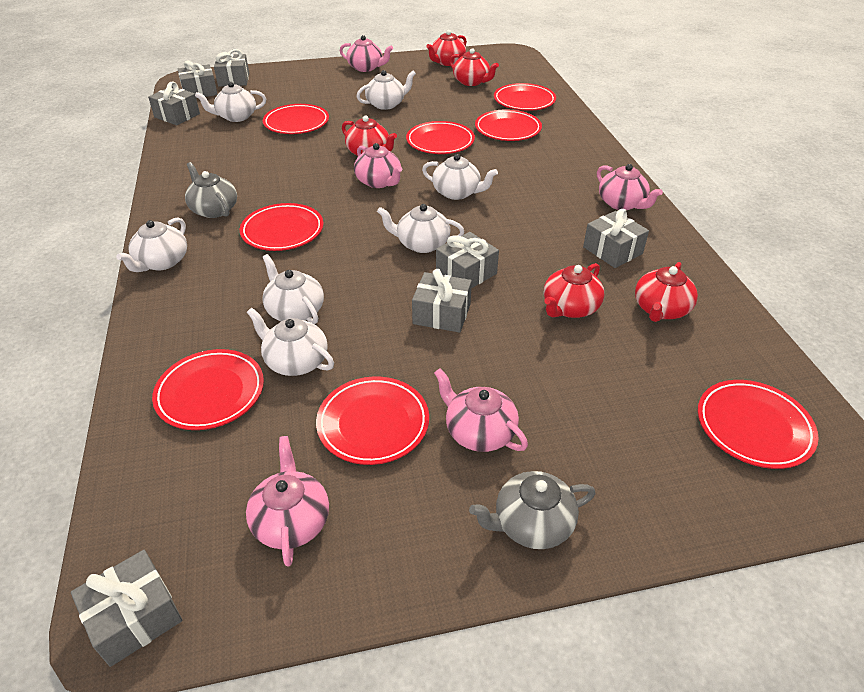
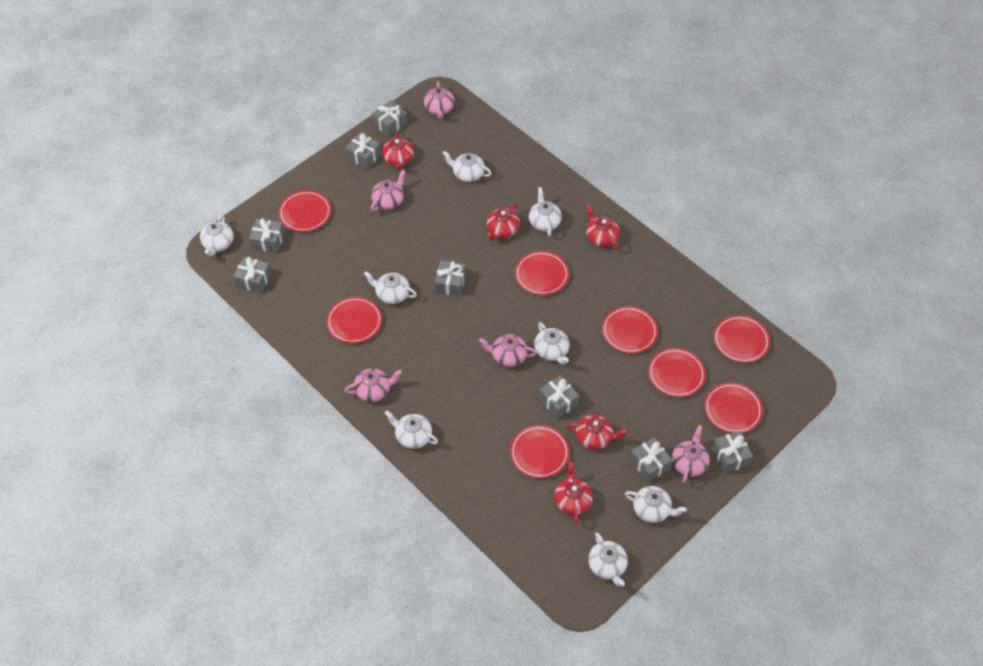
grey gift: 7 -> 8
grey teapot: 2 -> 0
white teapot: 7 -> 8

